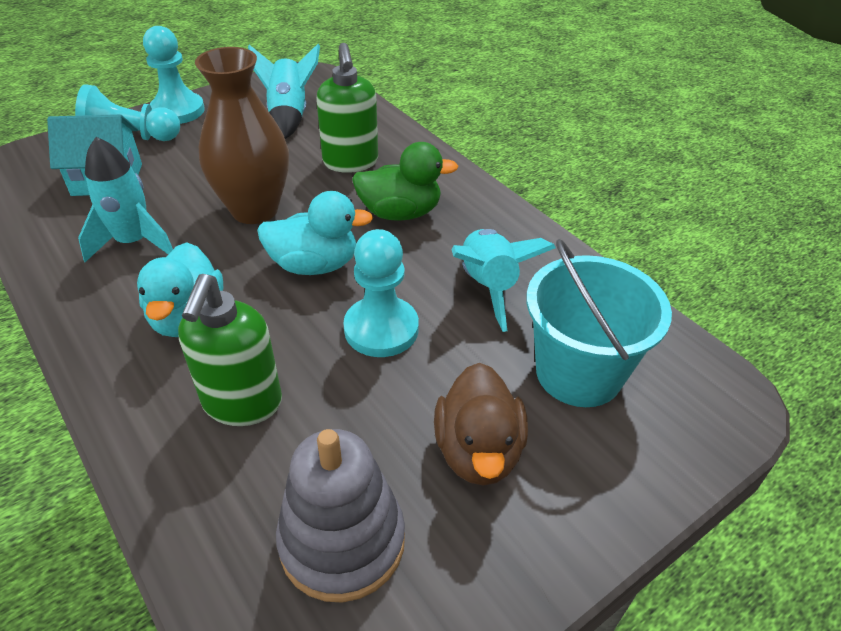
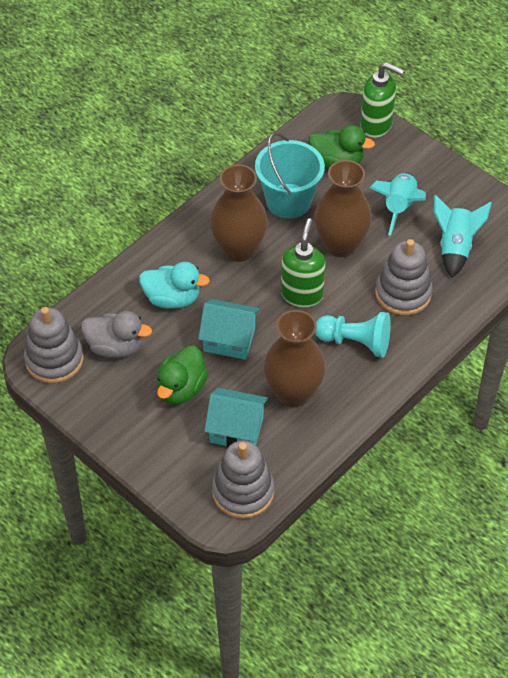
brown duck: 1 -> 0
brown vase: 1 -> 3
green duck: 1 -> 2
grey duck: 0 -> 1
grey stacking toy: 1 -> 3
turquoise duck: 2 -> 1
turquoise house: 1 -> 2
turquoise pawn: 3 -> 1
turquoise rocket: 3 -> 2

